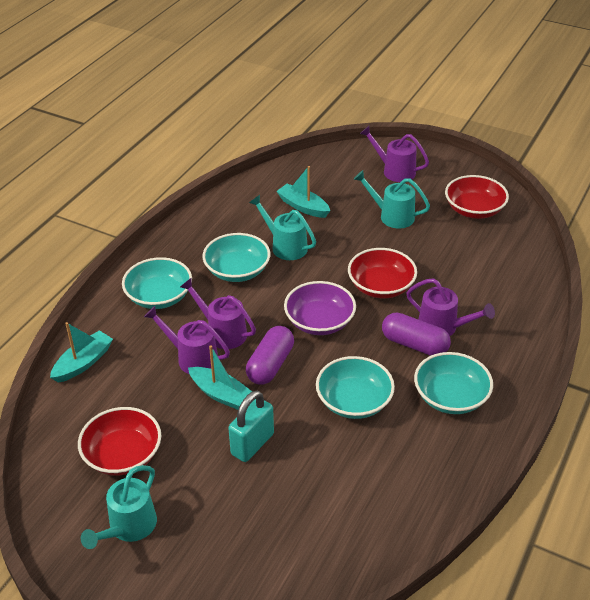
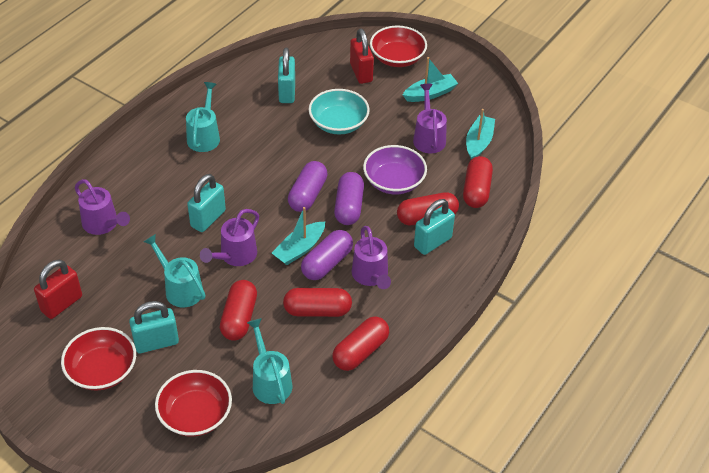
purple capsule: 2 -> 3
red capsule: 0 -> 5
red padlock: 0 -> 2
turquoise bowl: 4 -> 1
turquoise padlock: 1 -> 4

